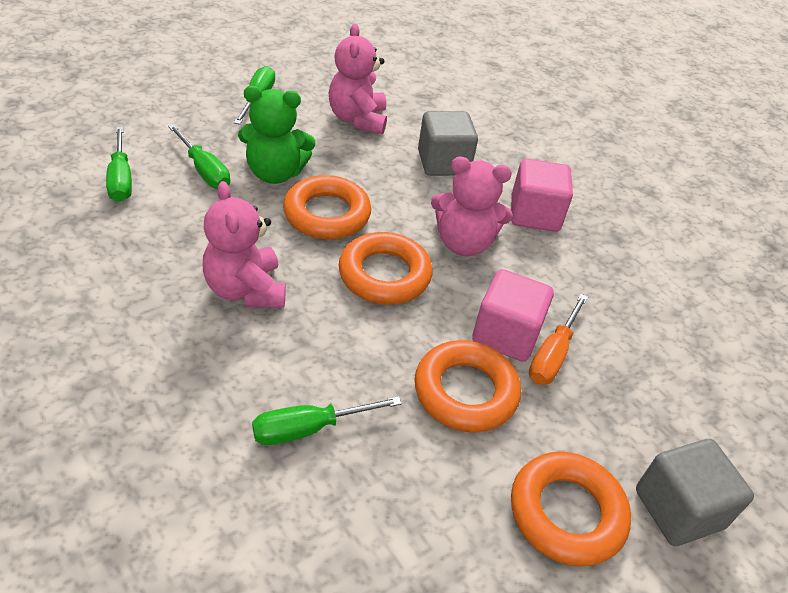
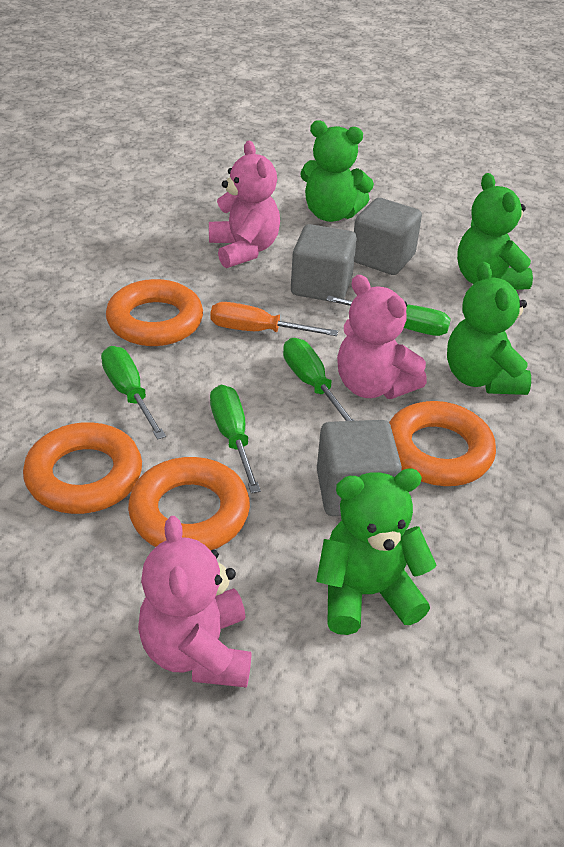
green teddy bear: 1 -> 4
grey cube: 2 -> 3
pink cube: 2 -> 0

